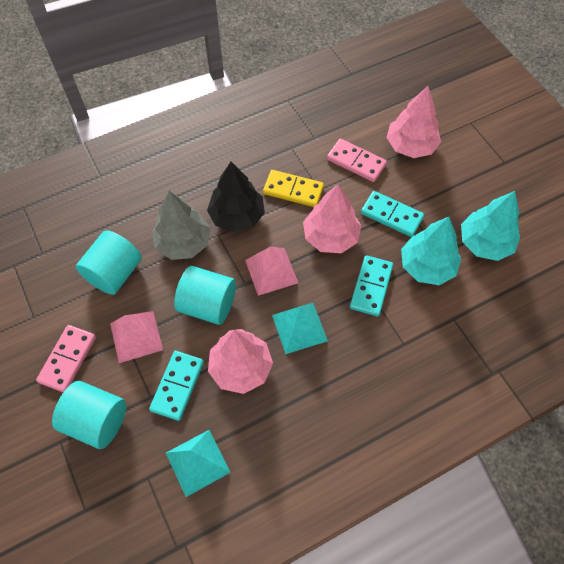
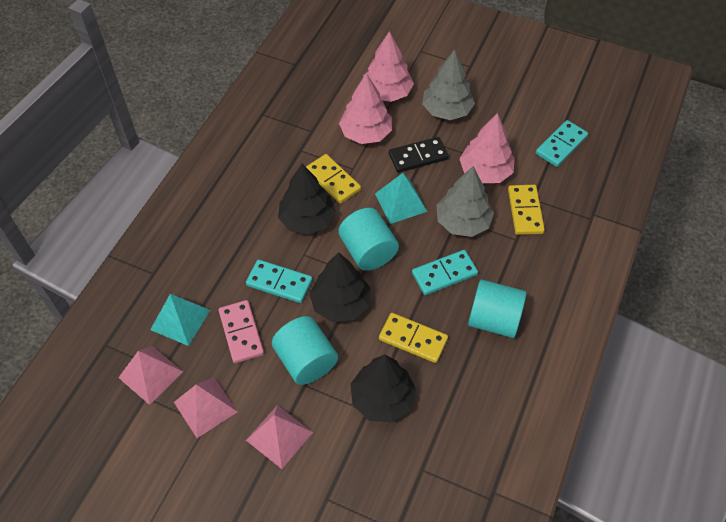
black domino: 0 -> 1
black tree: 1 -> 3
grey tree: 1 -> 2
pink domino: 2 -> 1
pink pyramid: 2 -> 3
turquoise tree: 2 -> 0
yellow domino: 1 -> 3

